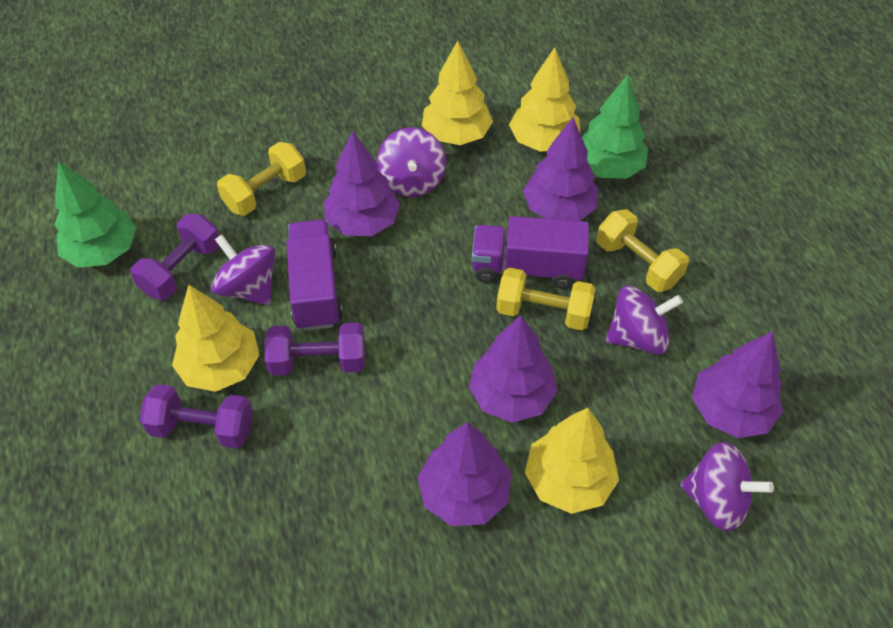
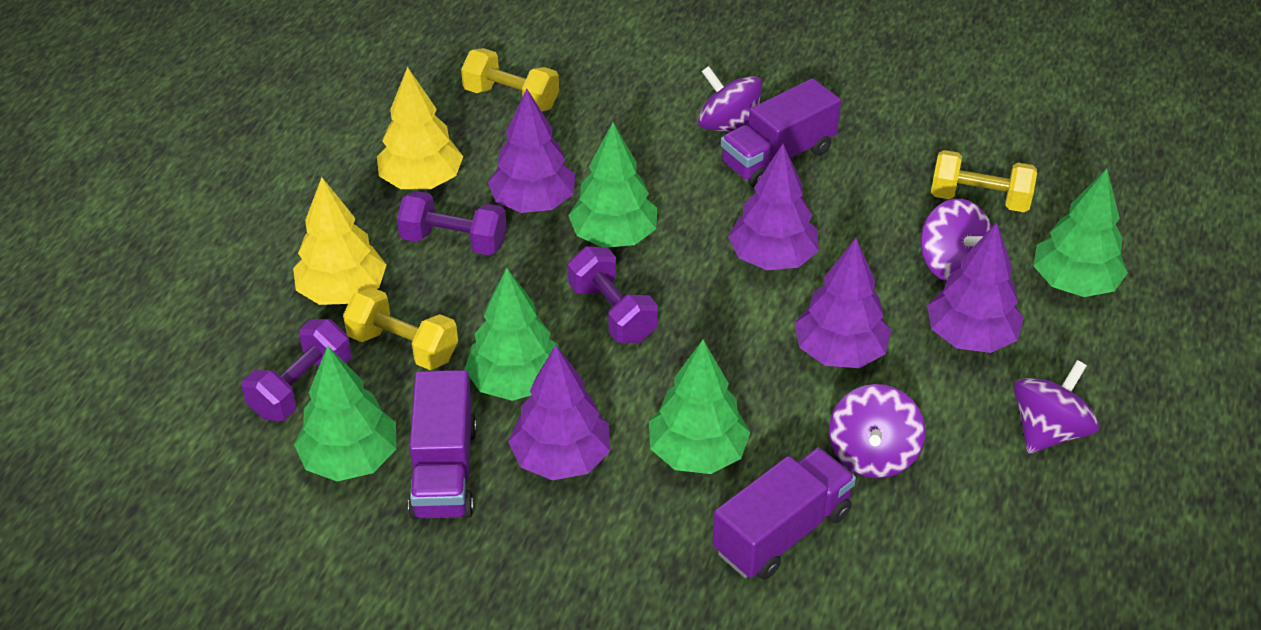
green tree: 2 -> 5
purple truck: 2 -> 3
yellow tree: 4 -> 2

